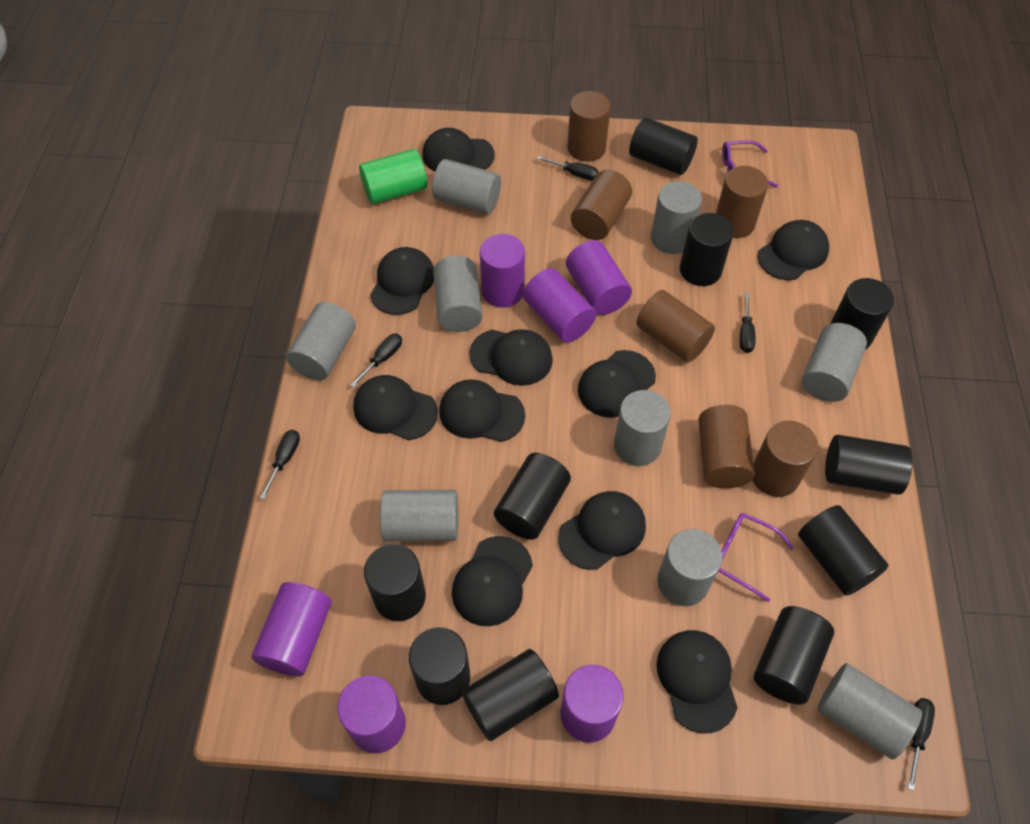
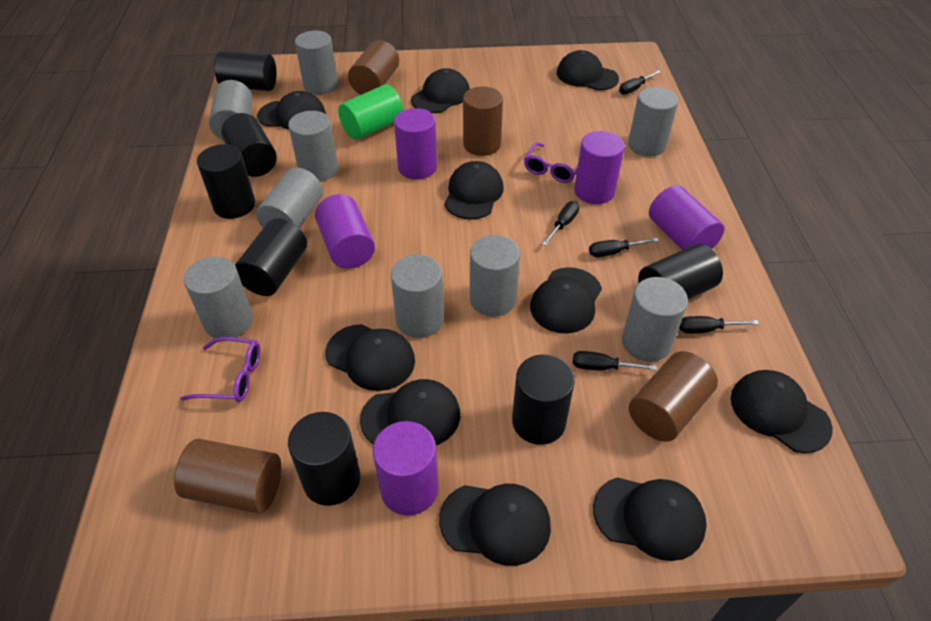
black cylinder: 10 -> 7
brown cylinder: 6 -> 4
purple cylinder: 6 -> 5

